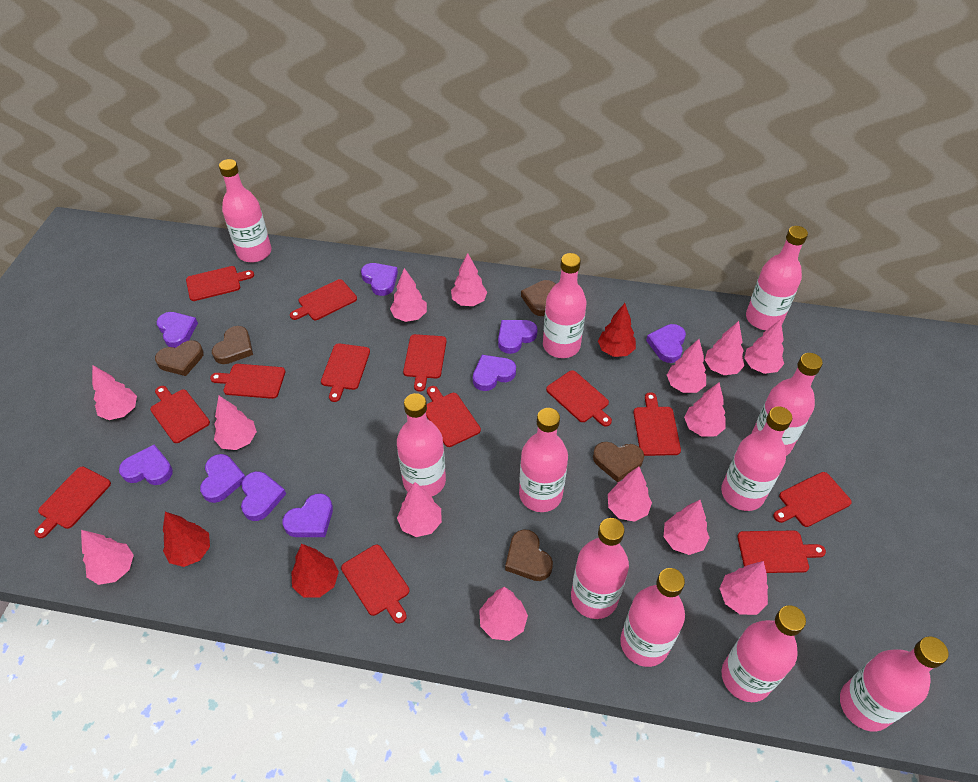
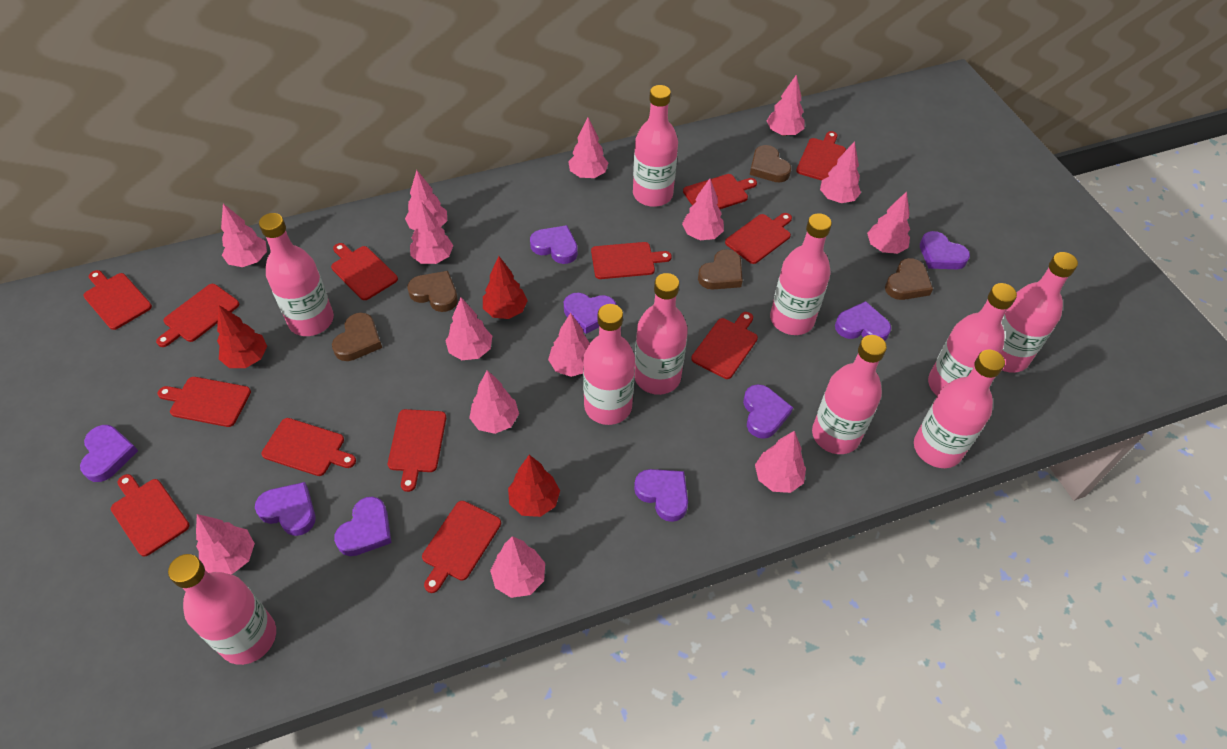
pink bottle: 11 -> 10

